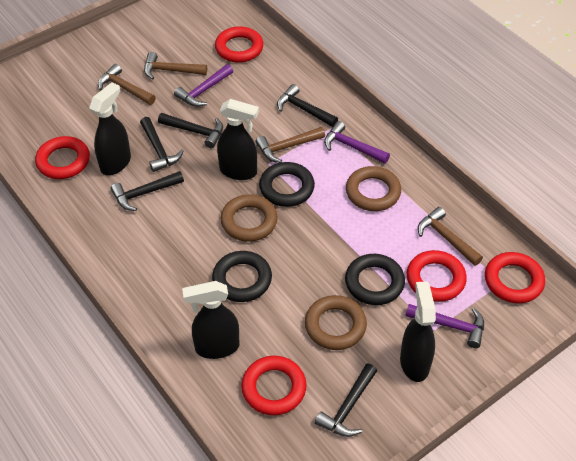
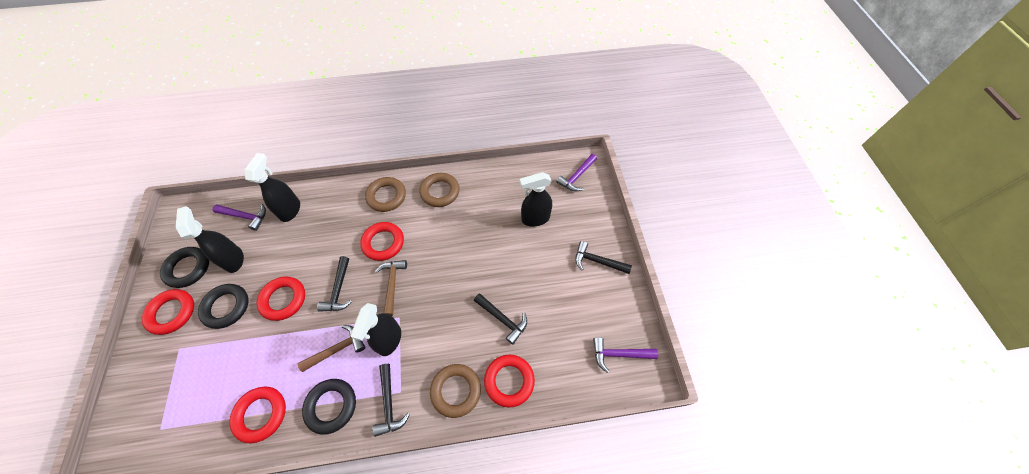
black hammer: 5 -> 4
brown hammer: 4 -> 2

